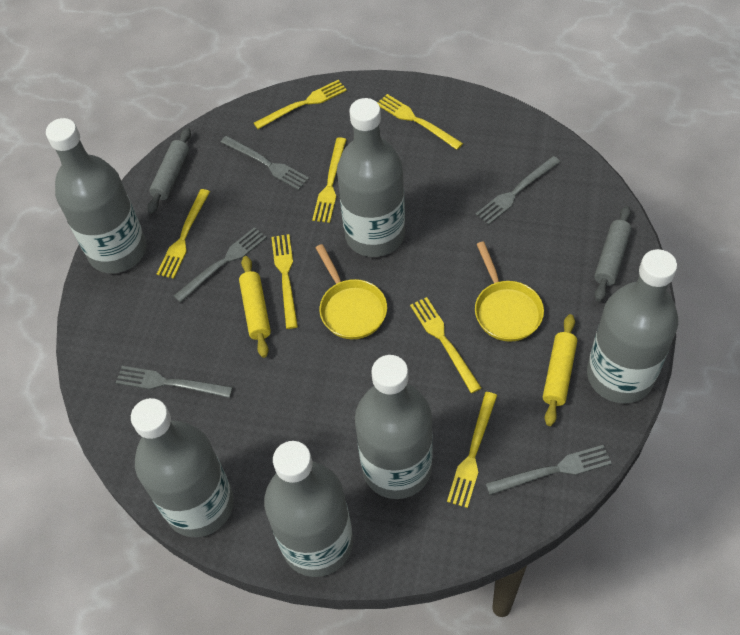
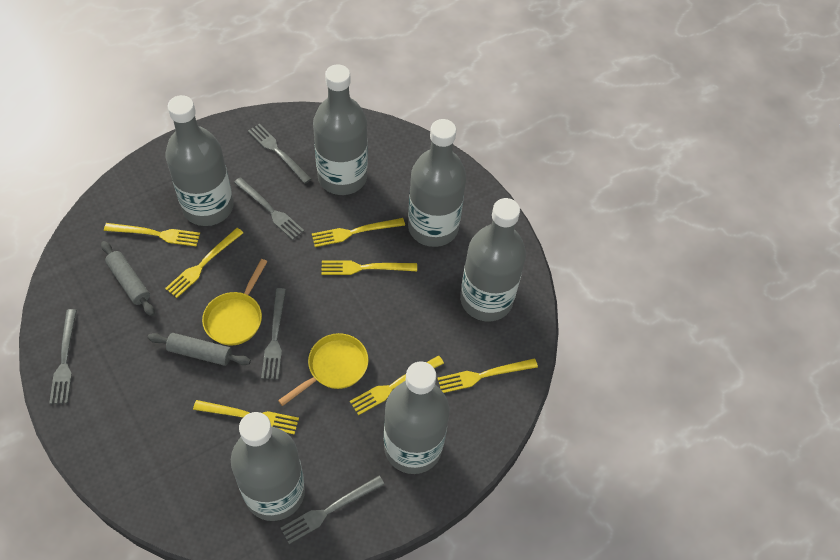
yellow rolling pin: 2 -> 0

